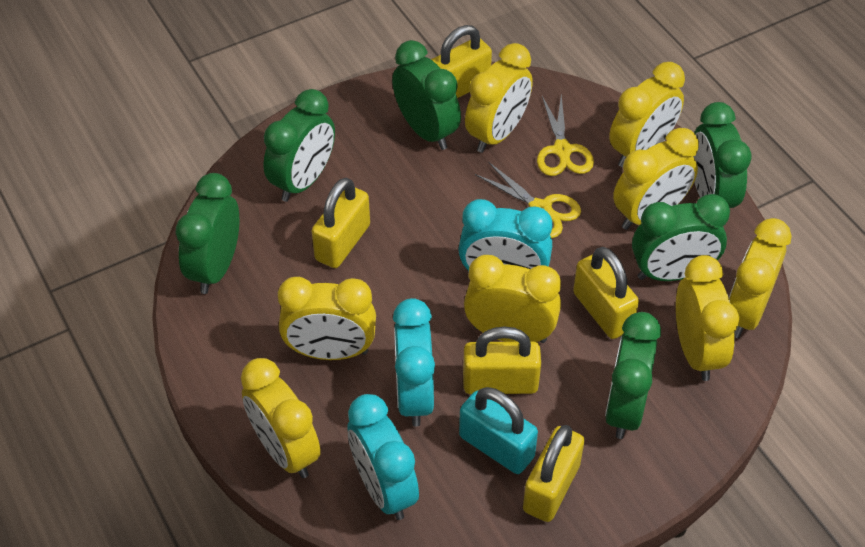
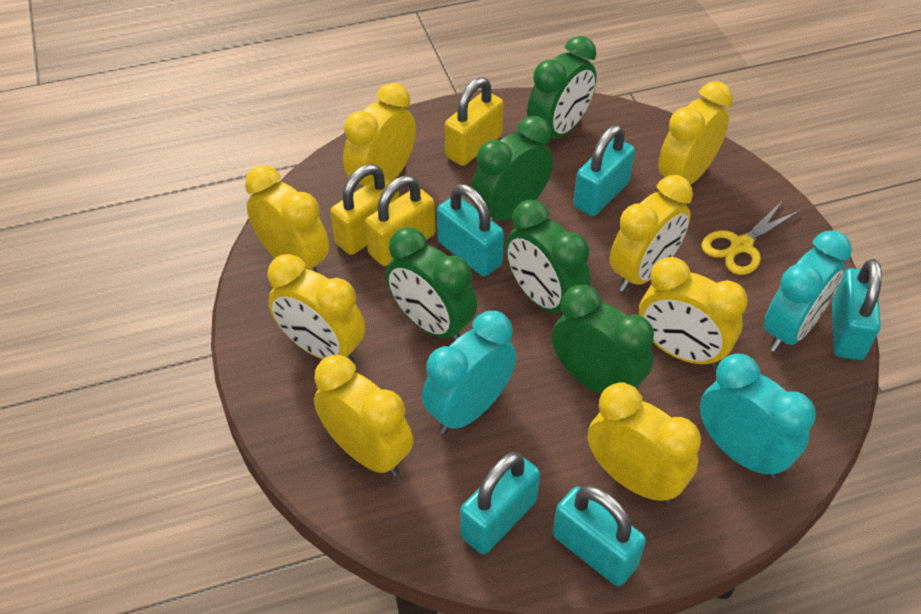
green clock: 6 -> 5
turquoise padlock: 1 -> 5
yellow padlock: 5 -> 3
yellow scissors: 2 -> 1

